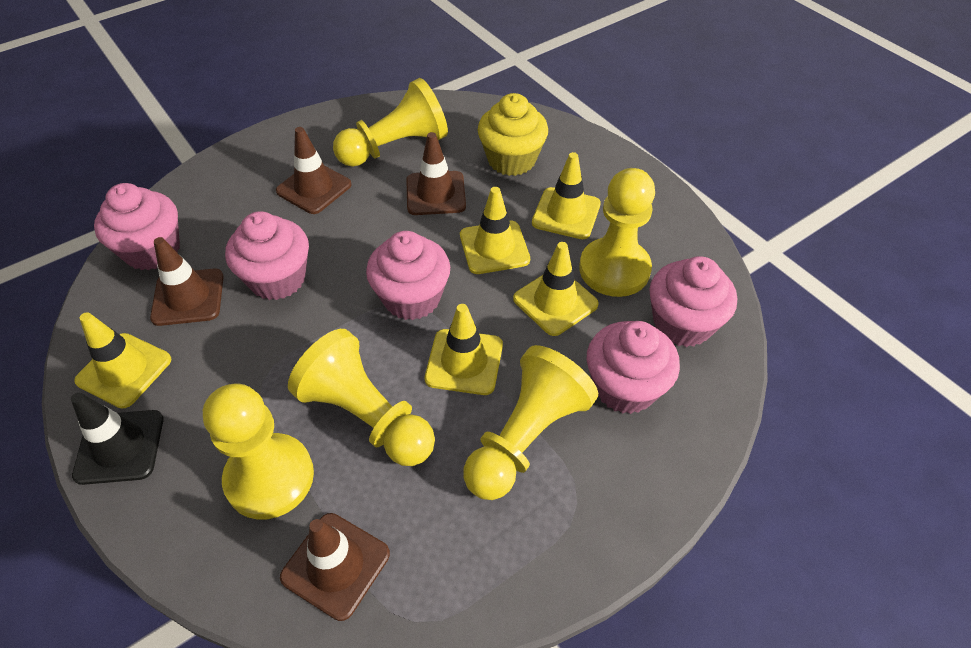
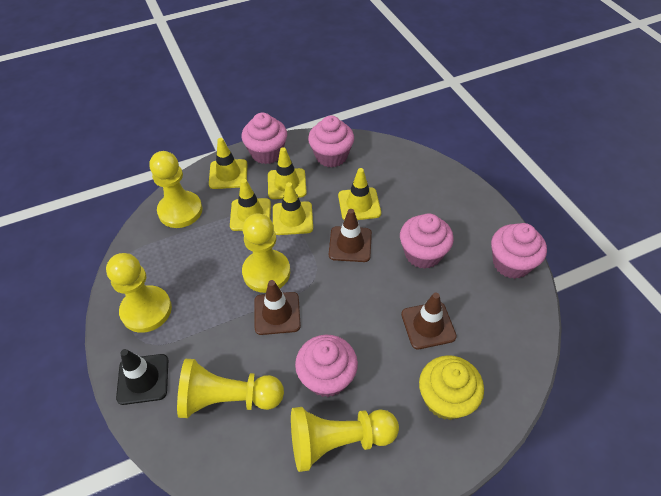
brown traffic cone: 4 -> 3

